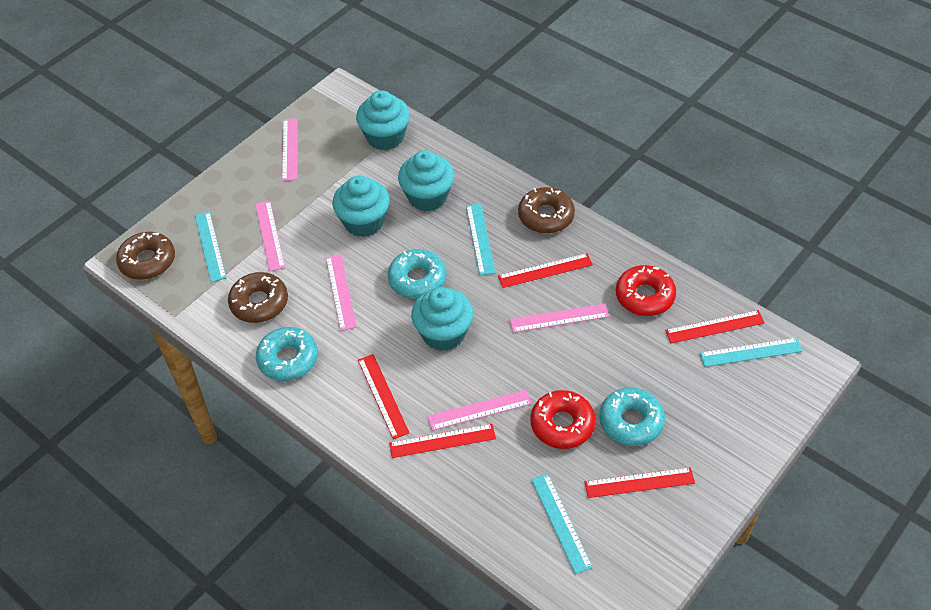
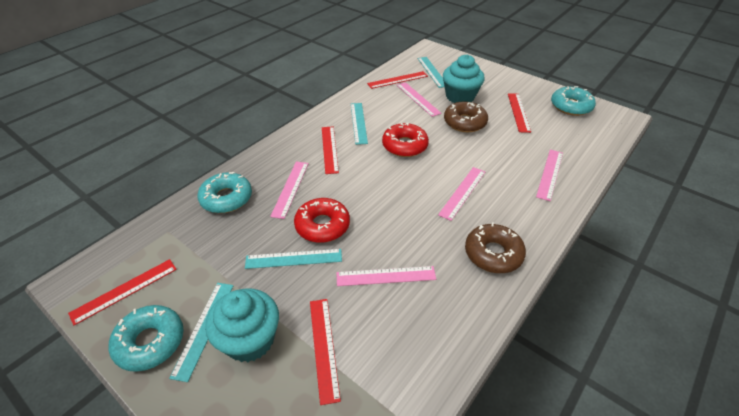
brown donut: 3 -> 2
turquoise cupcake: 4 -> 2

